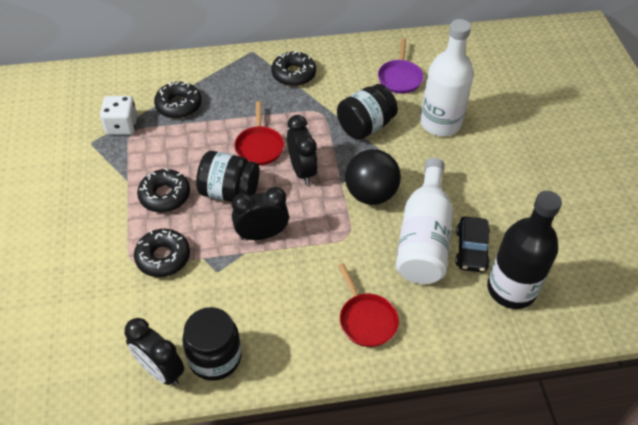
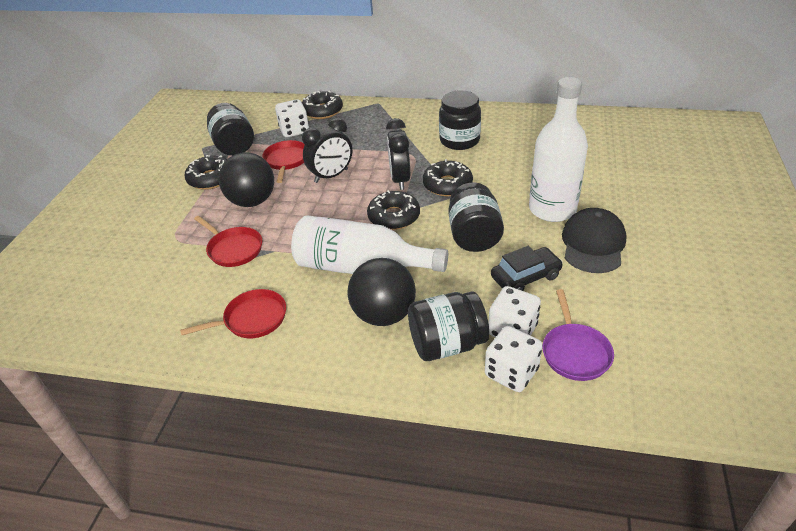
black ball: 1 -> 2
black bottle: 1 -> 0
black cap: 0 -> 1
black clock: 3 -> 2
black jar: 3 -> 4
red pan: 2 -> 3
white dice: 1 -> 3

